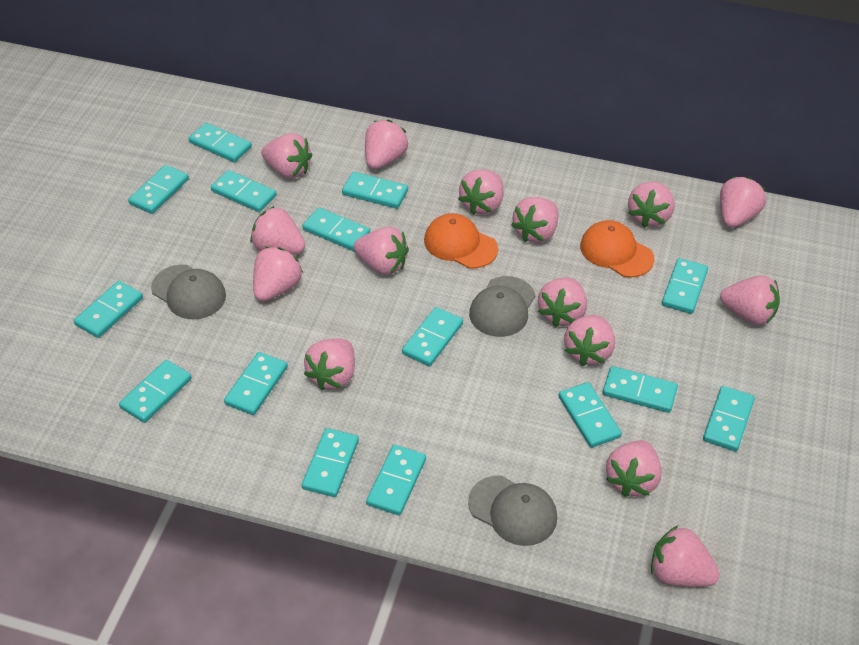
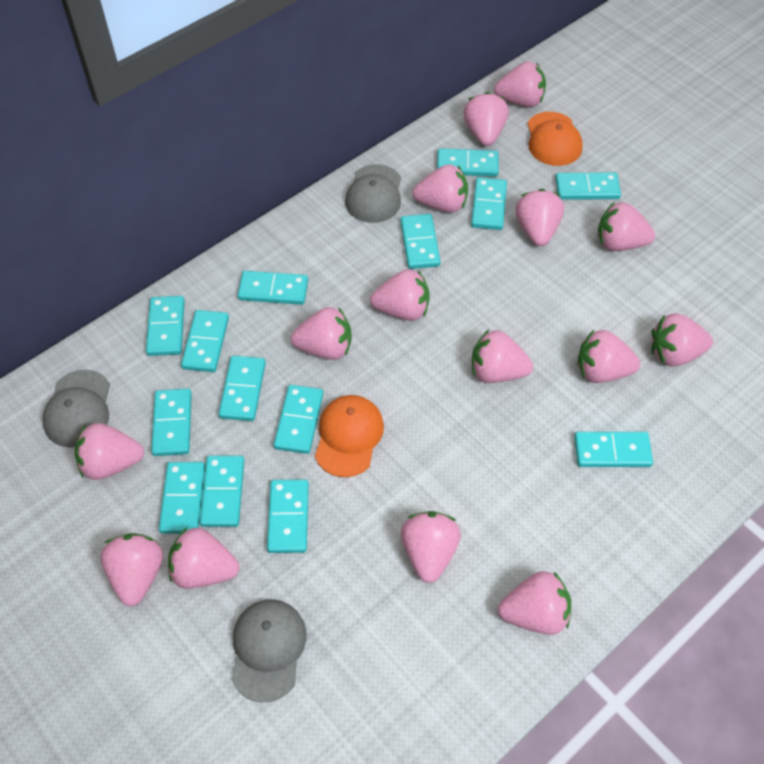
turquoise domino: 15 -> 14

